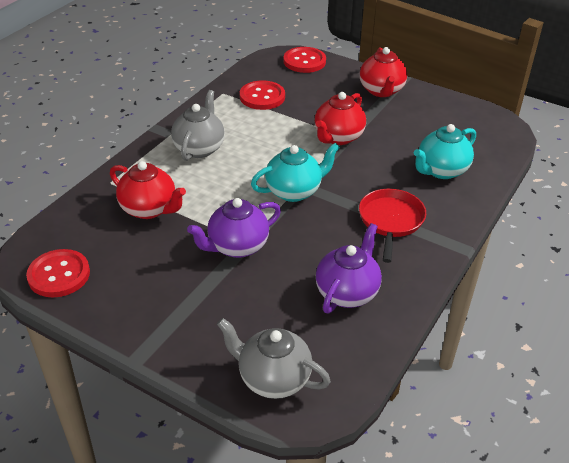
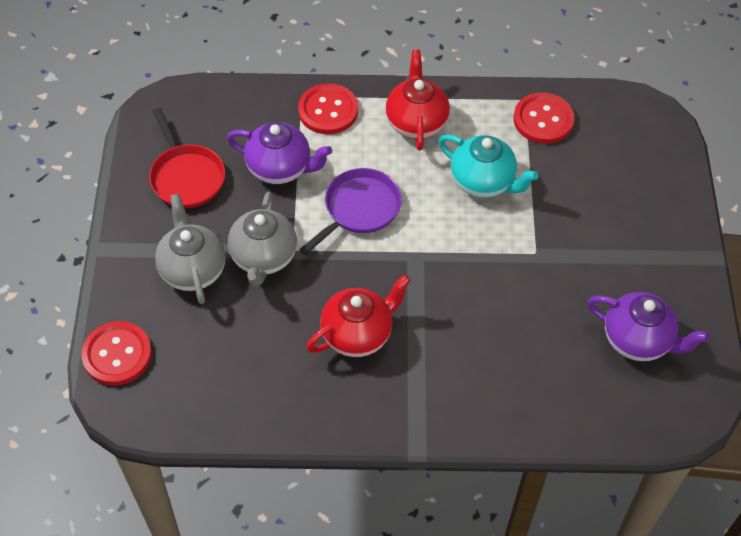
purple pan: 0 -> 1
red teapot: 3 -> 2
turquoise teapot: 2 -> 1

